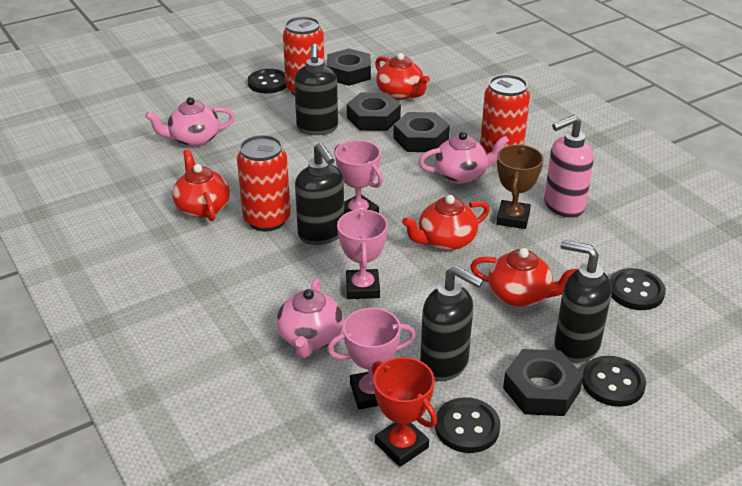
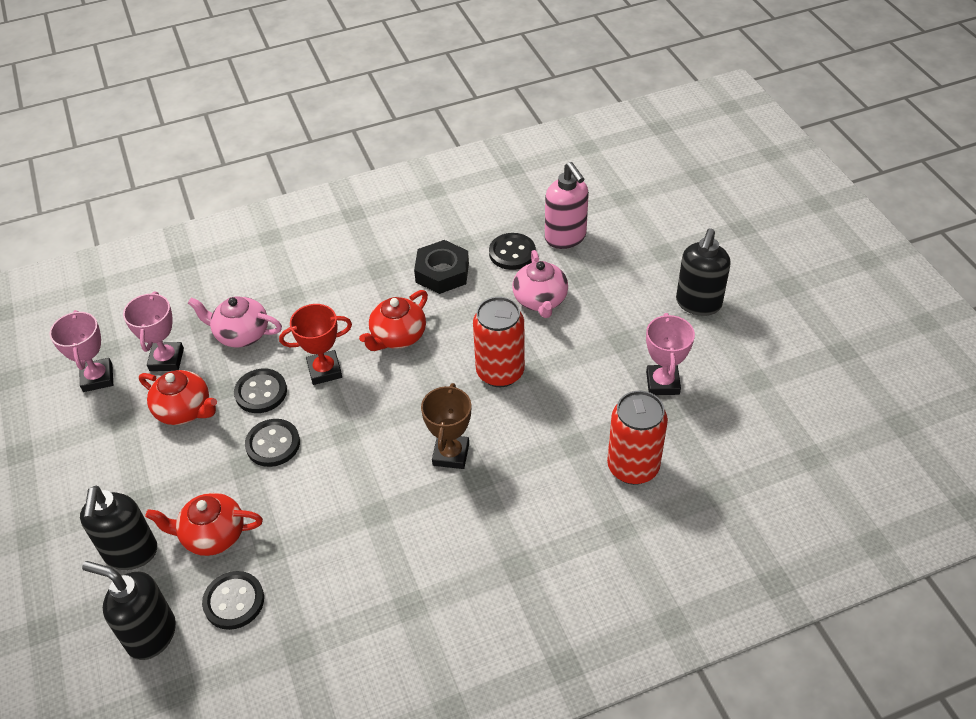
black nut: 4 -> 1
black soap dispenser: 4 -> 3
pink teapot: 3 -> 2
red can: 3 -> 2
red teapot: 4 -> 3

